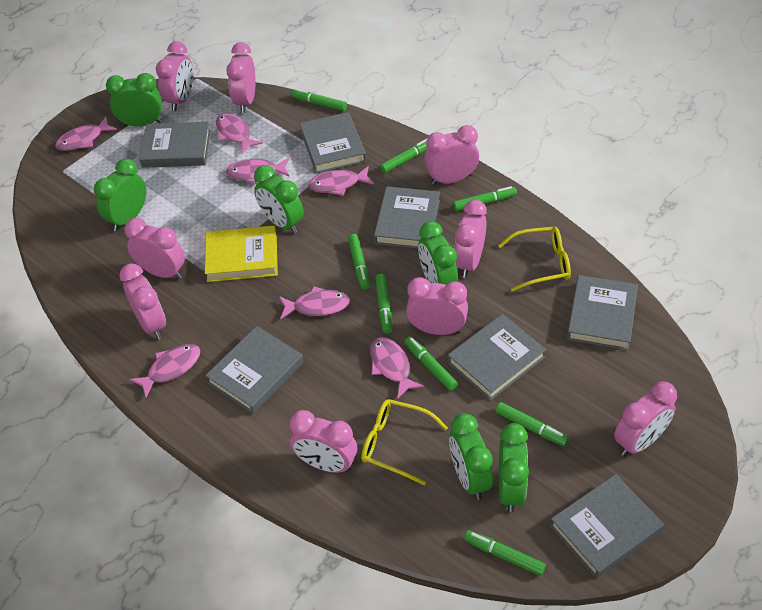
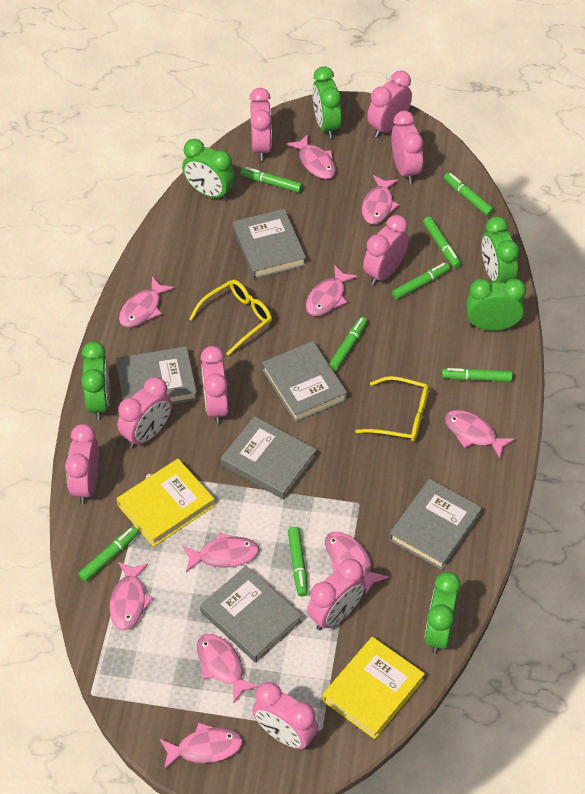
grey book: 7 -> 6
pink fish: 7 -> 10
yellow book: 1 -> 2

